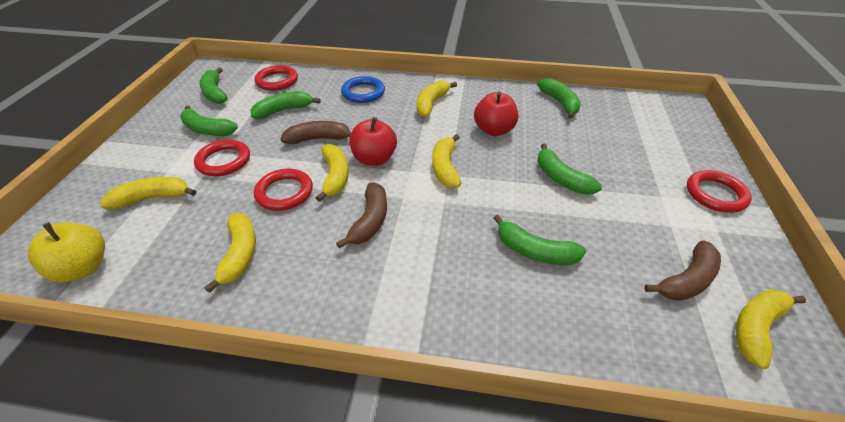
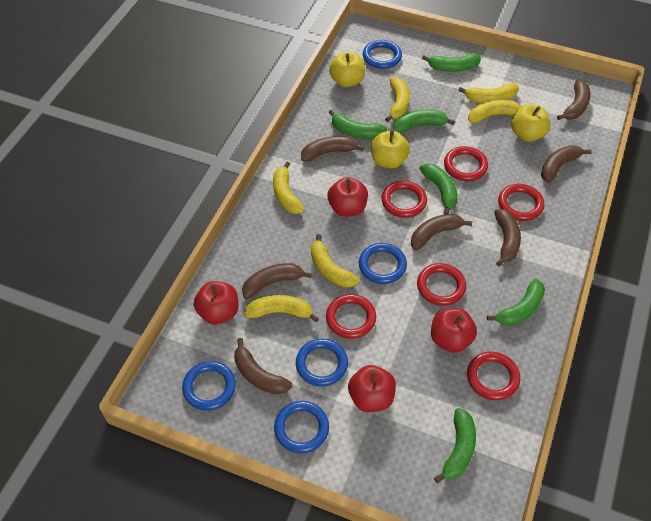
blue ring: 1 -> 5
brown banana: 3 -> 7
red apple: 2 -> 4
red ring: 4 -> 6
yellow apple: 1 -> 3

